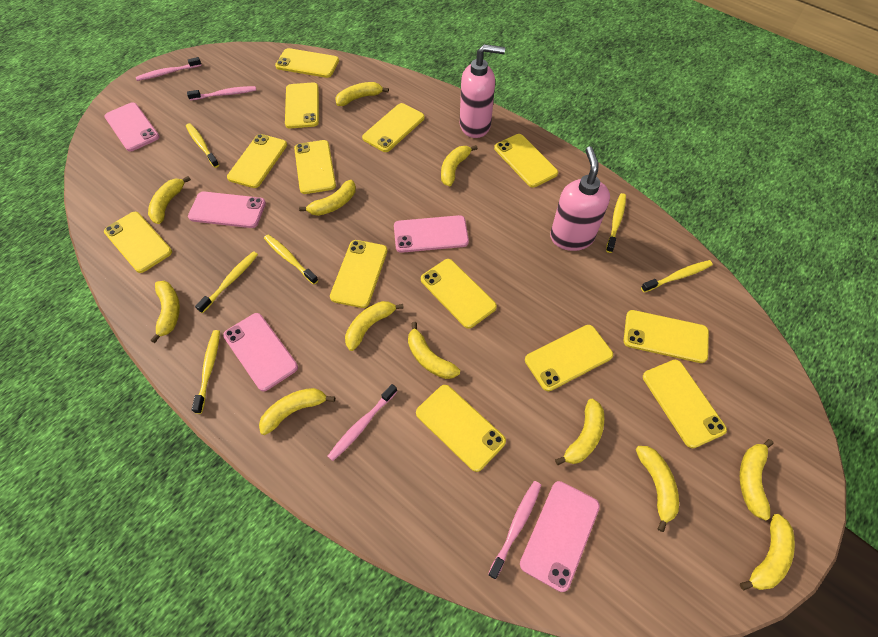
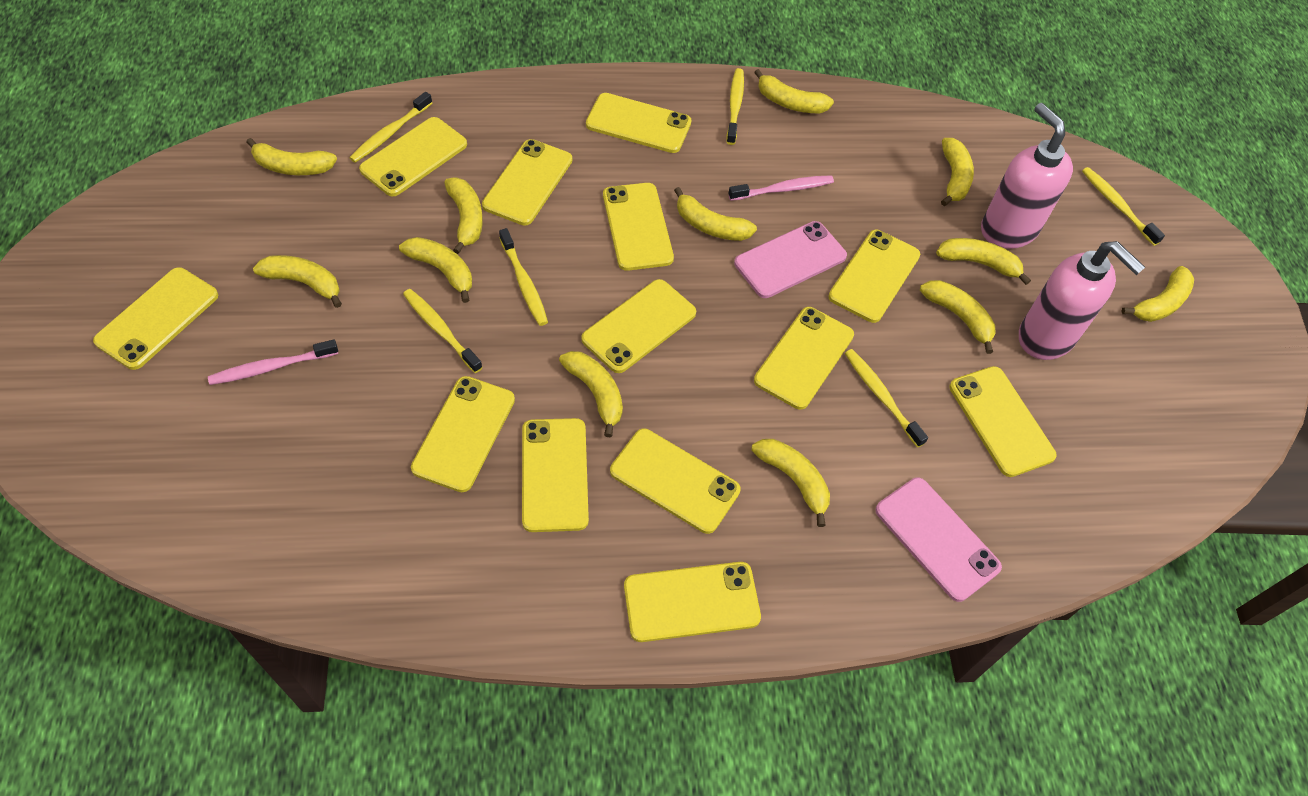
pink phone: 5 -> 2
pink toothbrush: 4 -> 2

